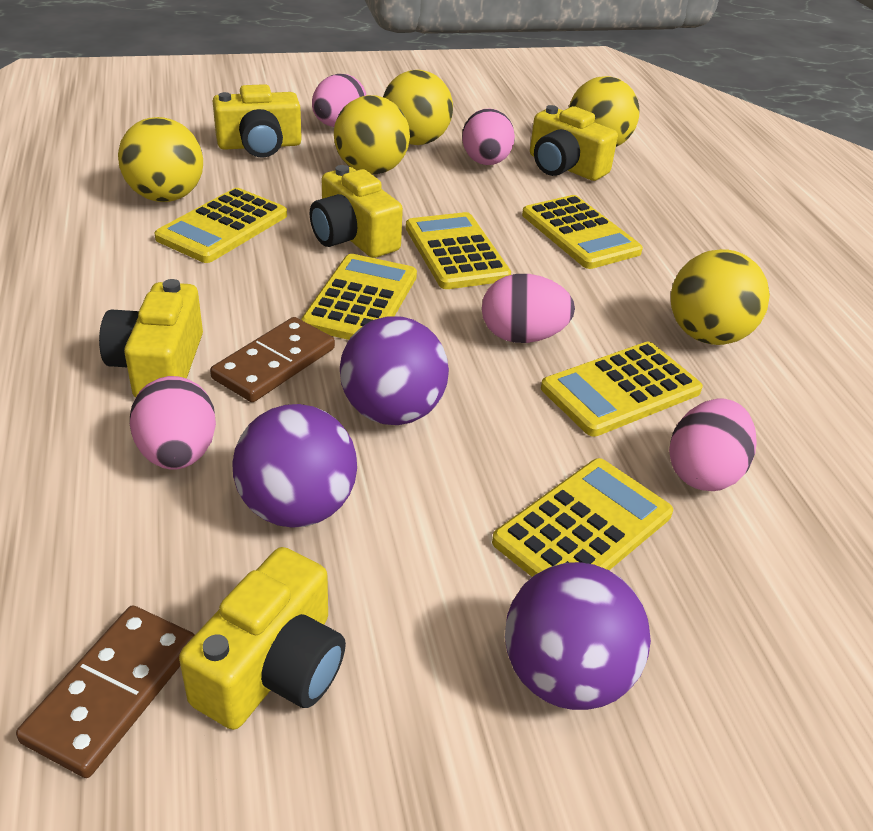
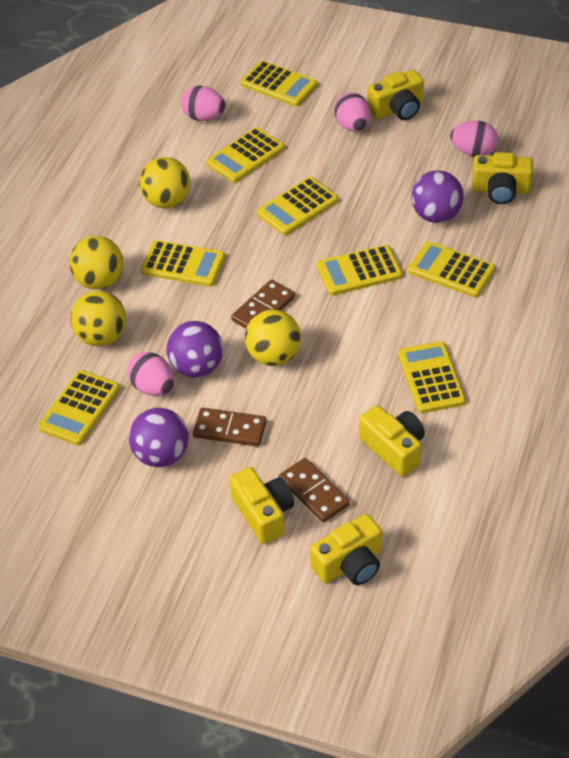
brown domino: 2 -> 3
pink egg: 5 -> 4
yellow ball: 5 -> 4
yellow calculator: 6 -> 8

